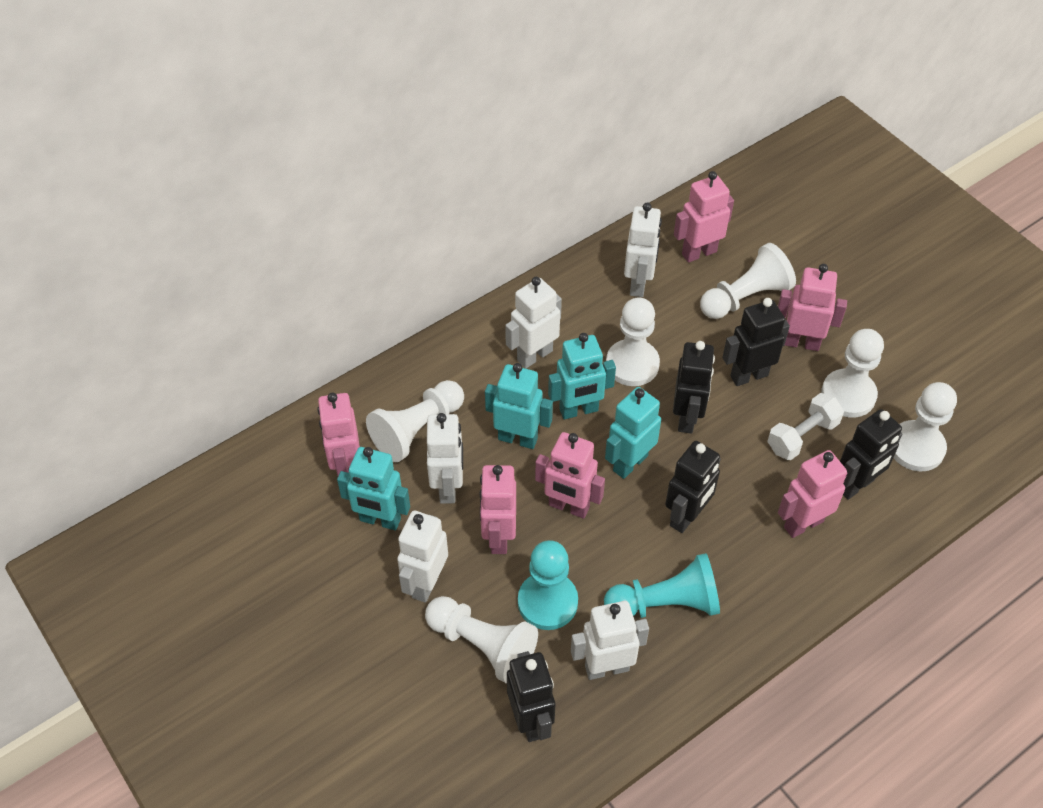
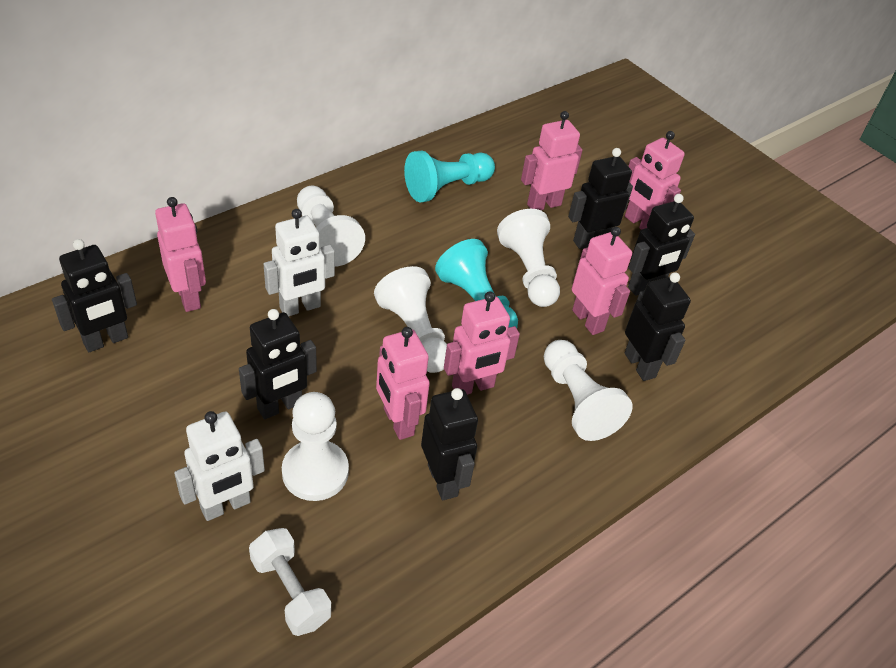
black robot: 5 -> 6
turquoise robot: 4 -> 0
white pawn: 6 -> 5
white robot: 5 -> 2

